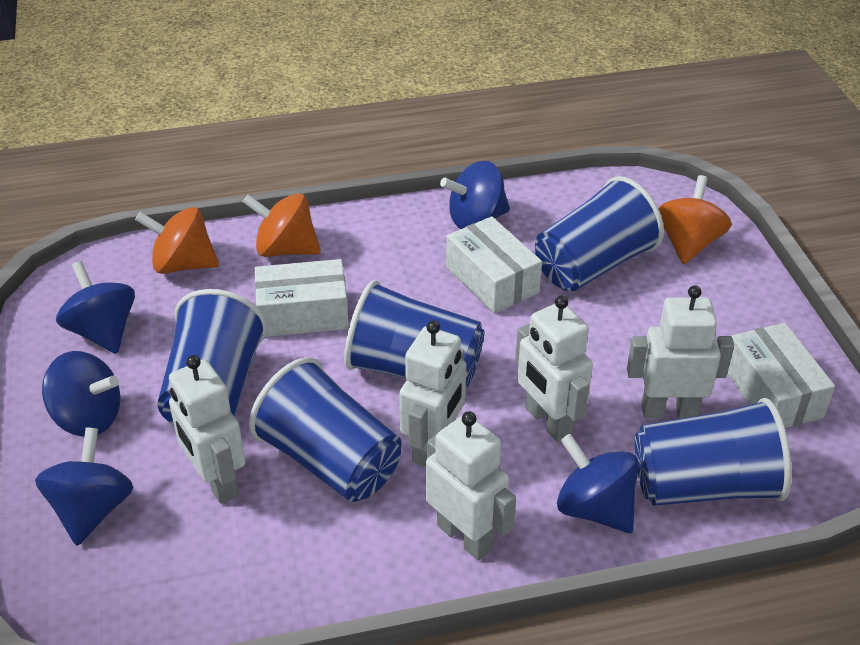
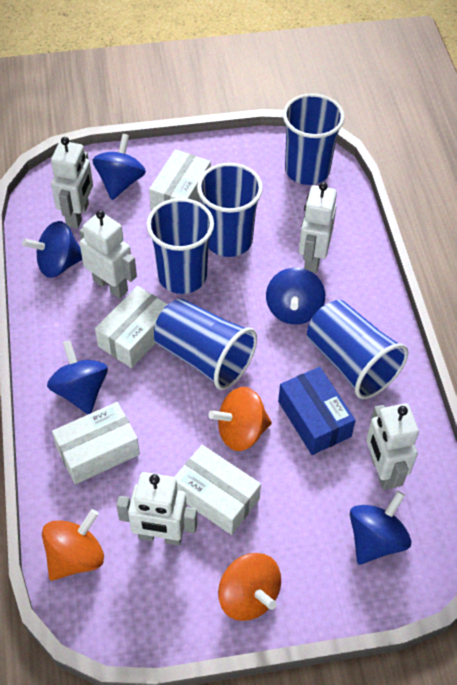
blue box: 0 -> 1
white box: 3 -> 4

